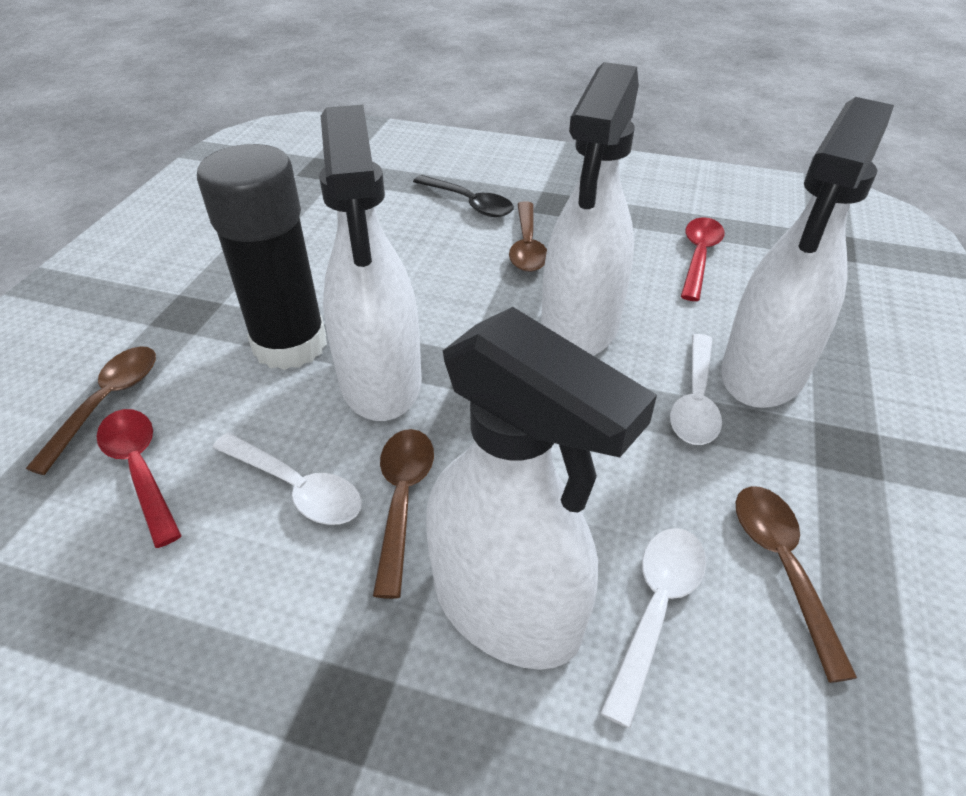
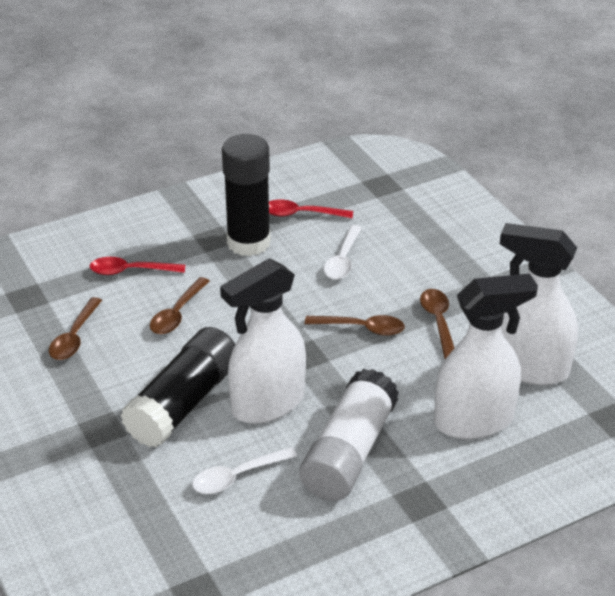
black glue stick: 1 -> 2
black spoon: 1 -> 0
white glue stick: 0 -> 1
white spoon: 3 -> 2
white spray bottle: 4 -> 3

